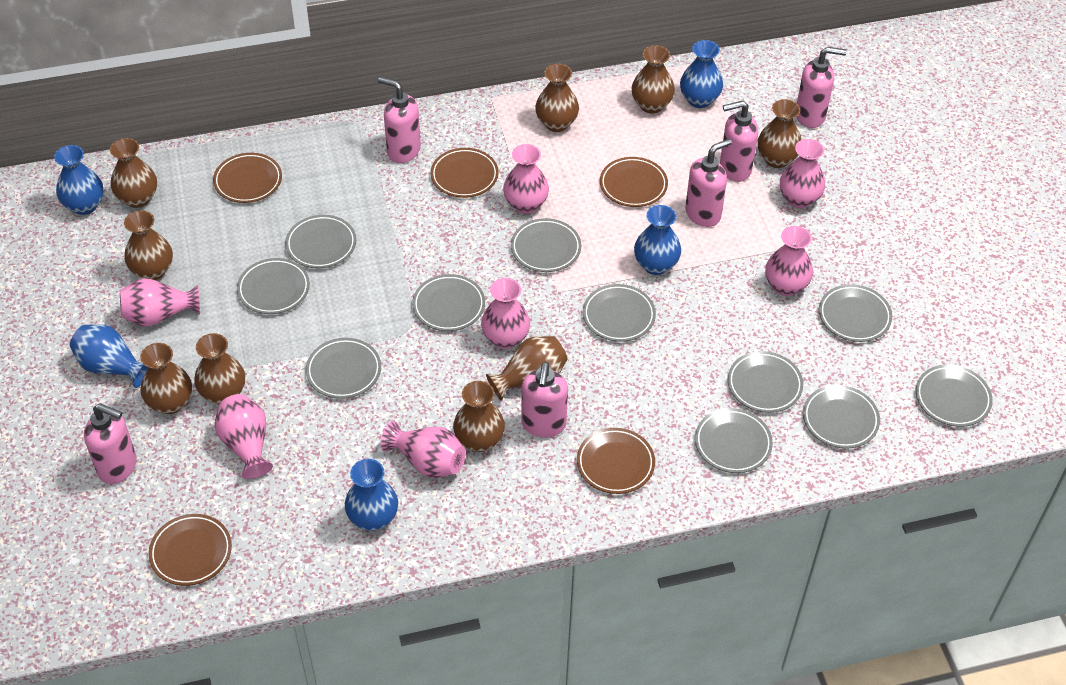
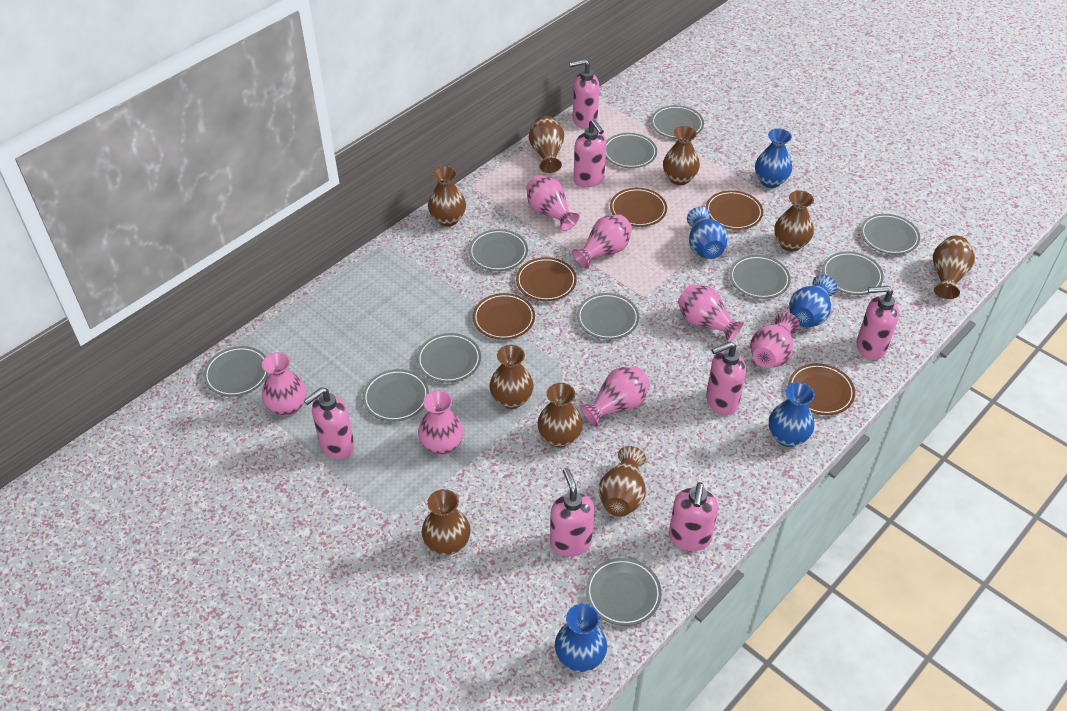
pink soap dispenser: 6 -> 7

